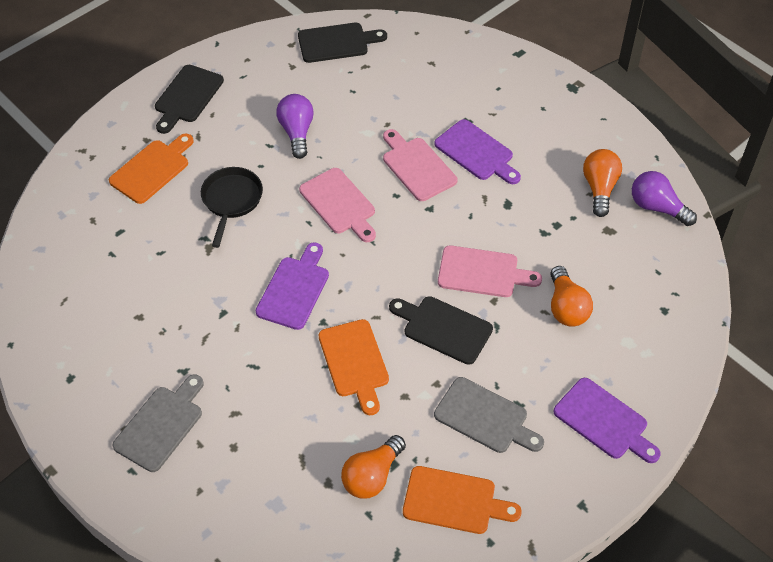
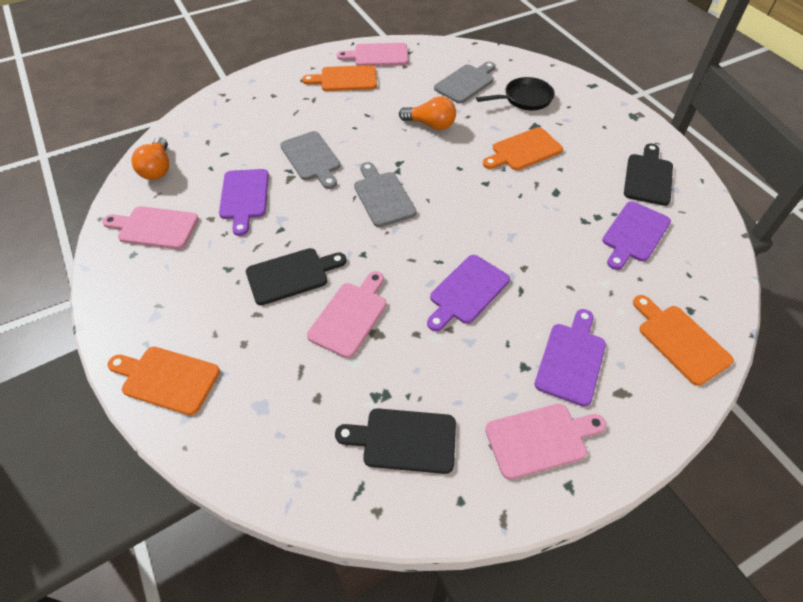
grey cutting board: 2 -> 3
orange cutting board: 3 -> 4
orange light bulb: 3 -> 2
pink cutting board: 3 -> 4
purple cutting board: 3 -> 4
purple light bulb: 2 -> 0

